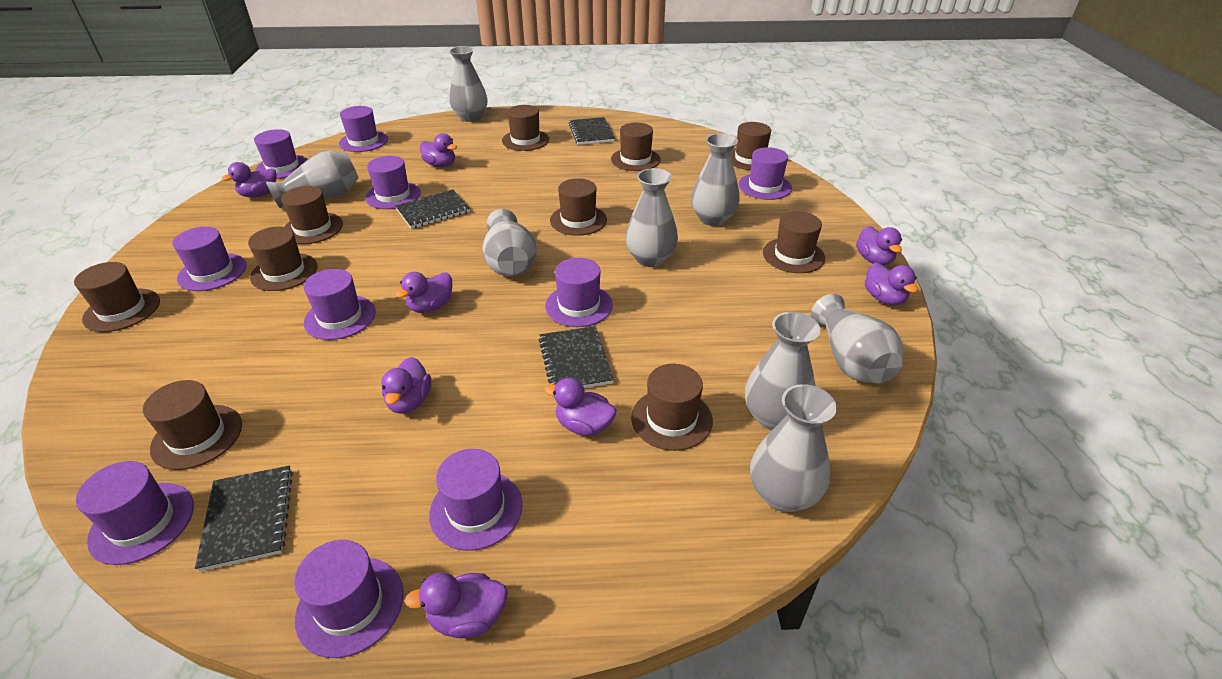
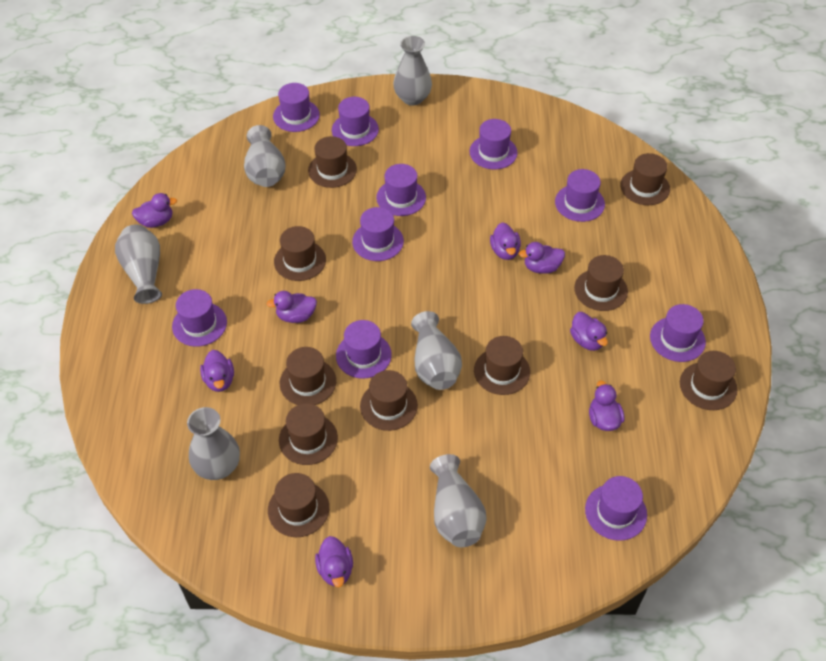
black notebook: 4 -> 0
grey vase: 8 -> 6

